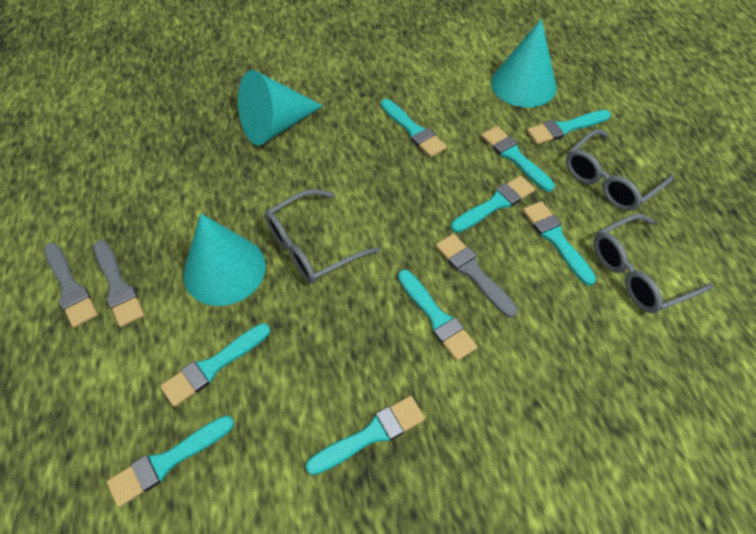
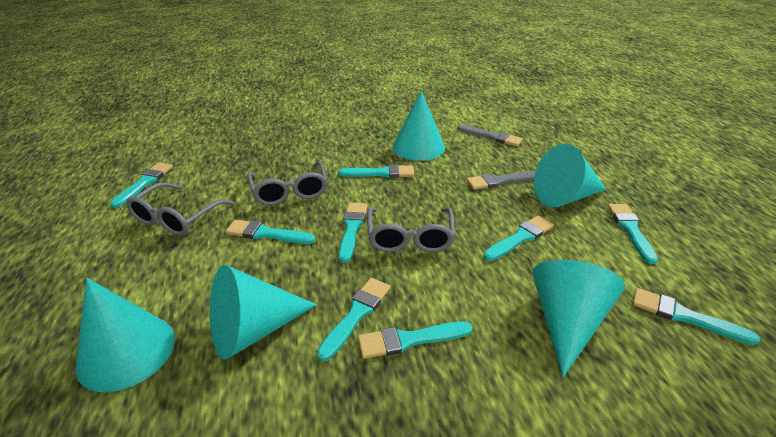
grey brush: 3 -> 2
turquoise cone: 3 -> 5

